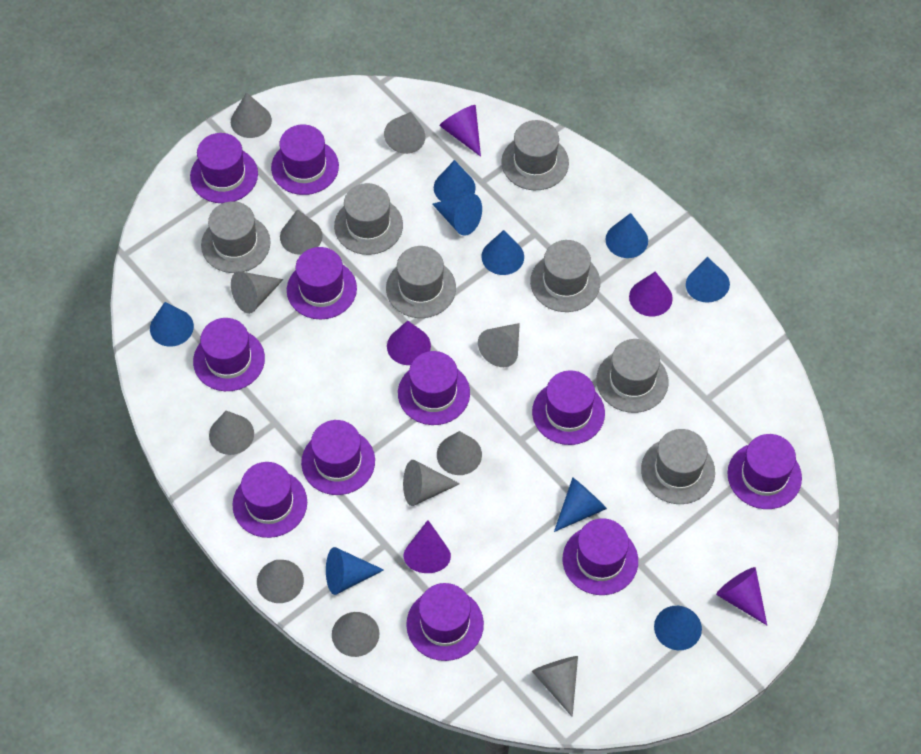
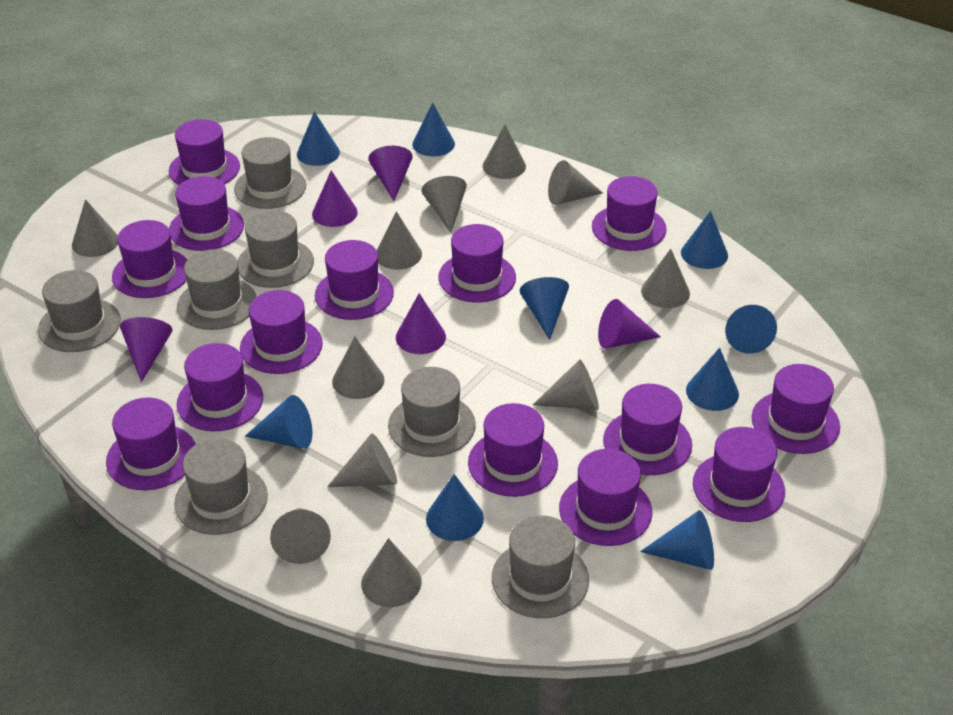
purple hat: 11 -> 14

